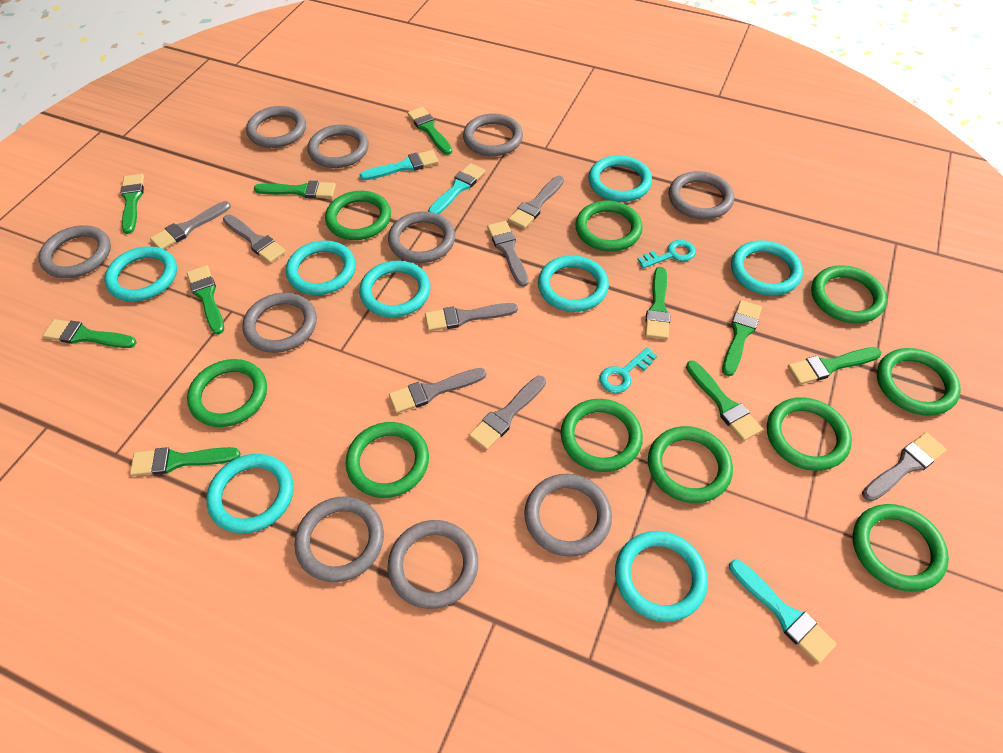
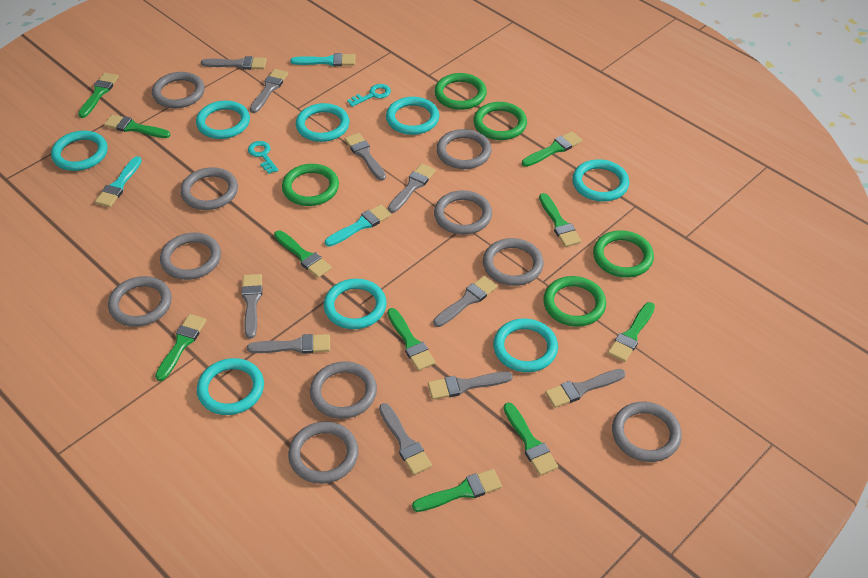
green ring: 10 -> 5
grey brush: 8 -> 10

